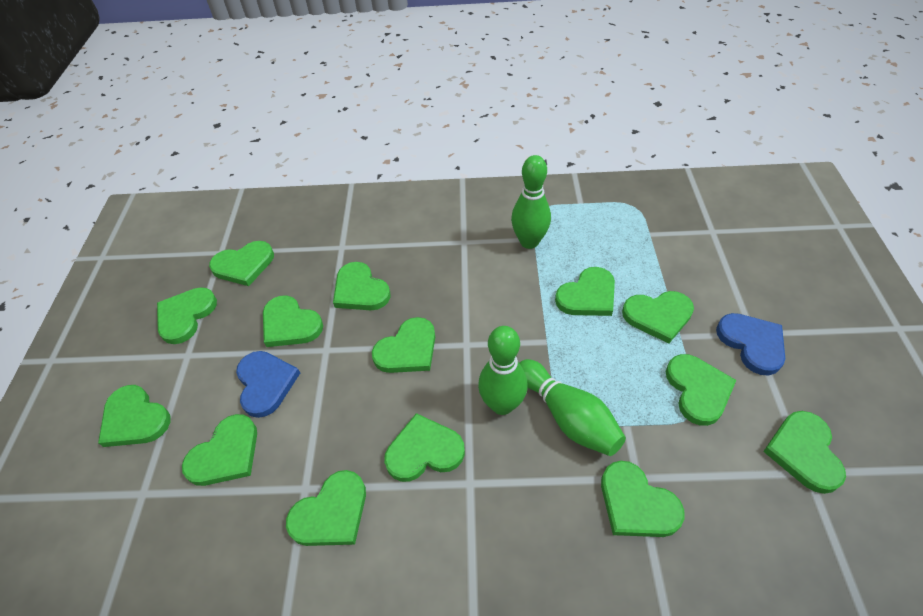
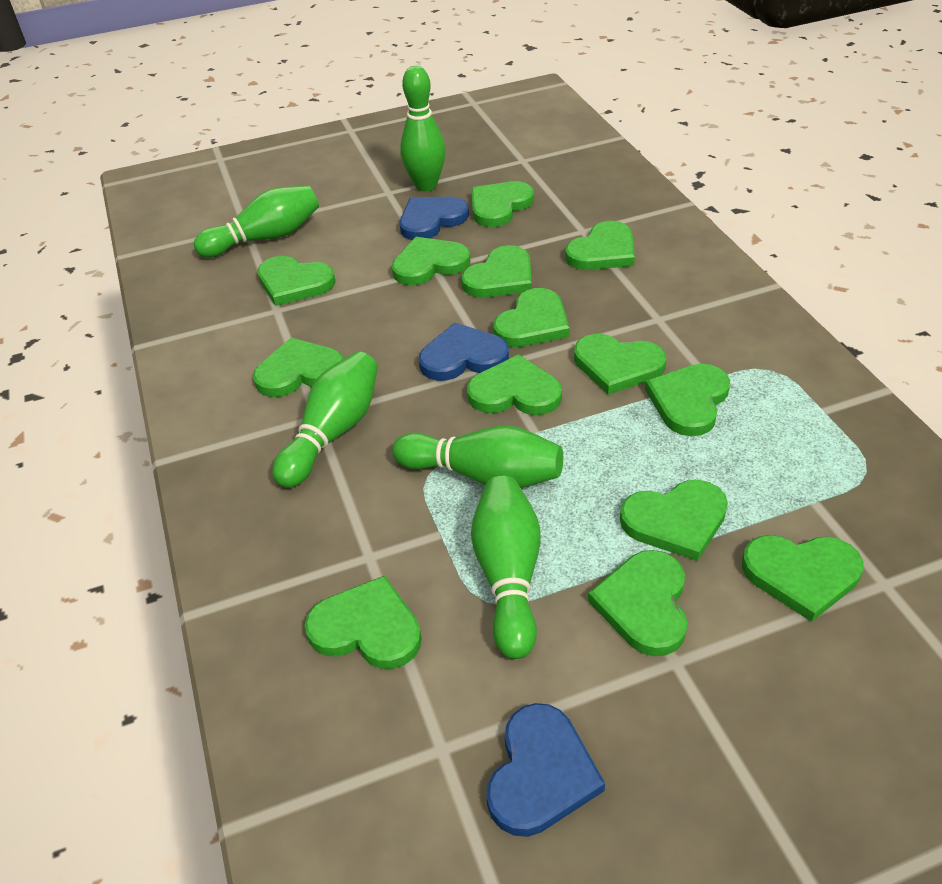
blue heart: 2 -> 3
green bowling pin: 3 -> 5

